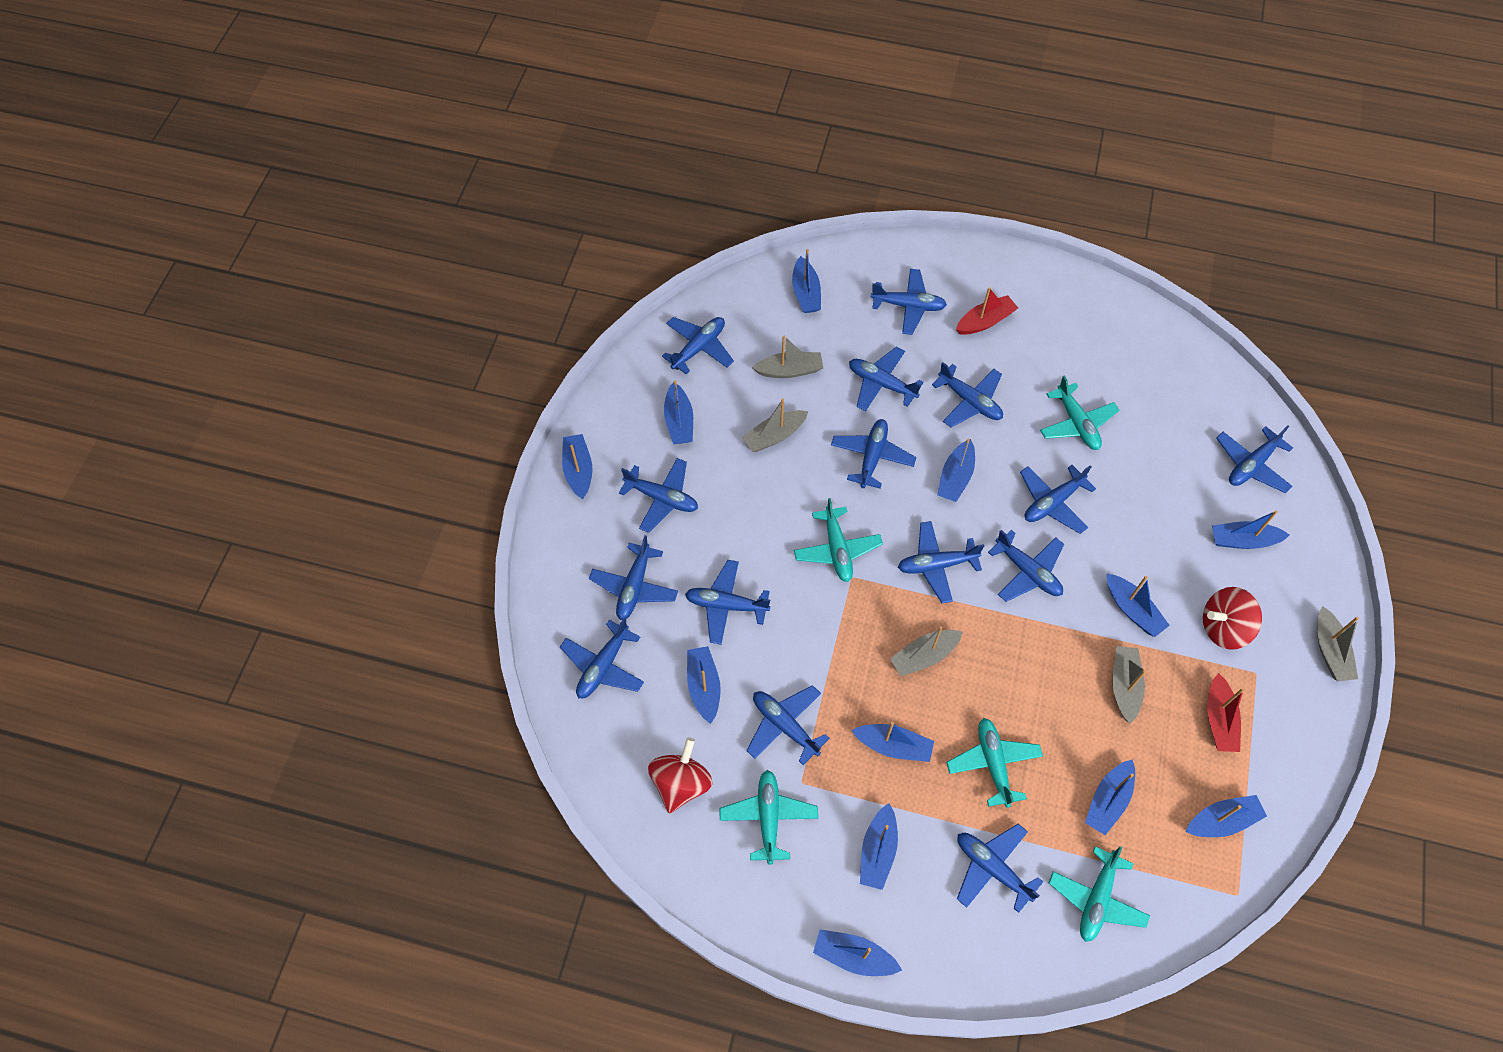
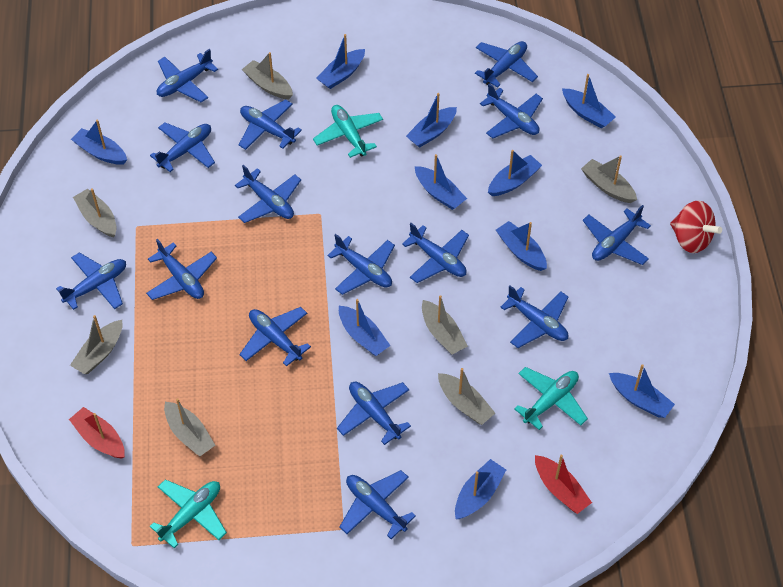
blue boat: 12 -> 10
grey boat: 5 -> 7
red spinning top: 2 -> 1
turquoise plane: 5 -> 3

